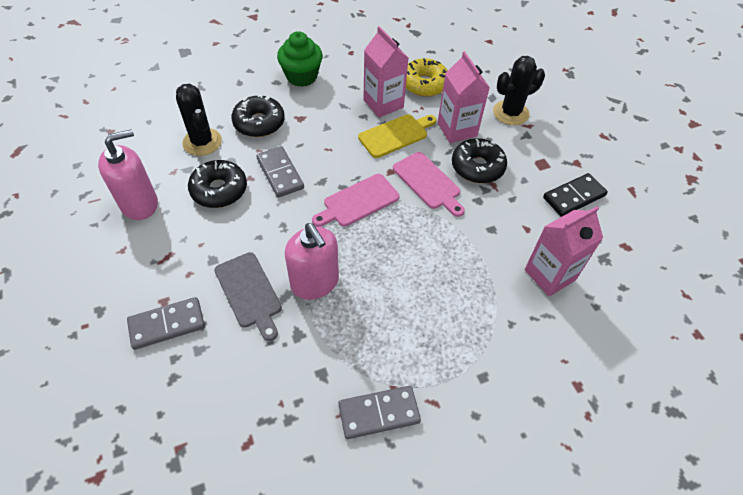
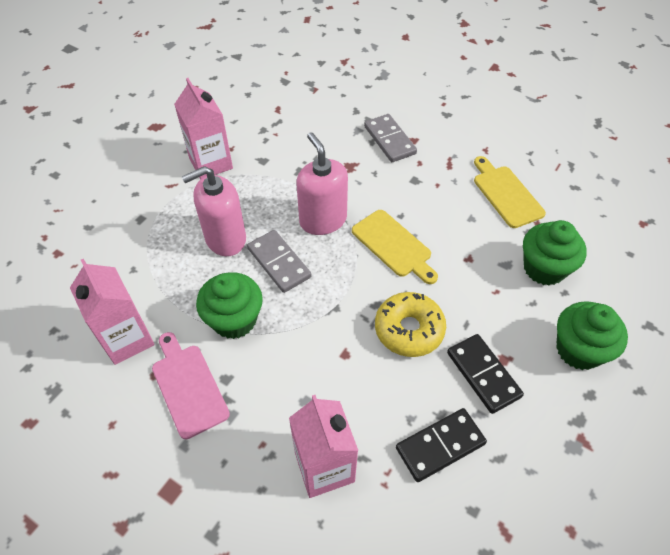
black cactus: 2 -> 0
black domino: 1 -> 2
black donut: 3 -> 0
green cupcake: 1 -> 3
grey cutting board: 1 -> 0
grey domino: 3 -> 2
pink cutting board: 2 -> 1
yellow cutting board: 1 -> 2

